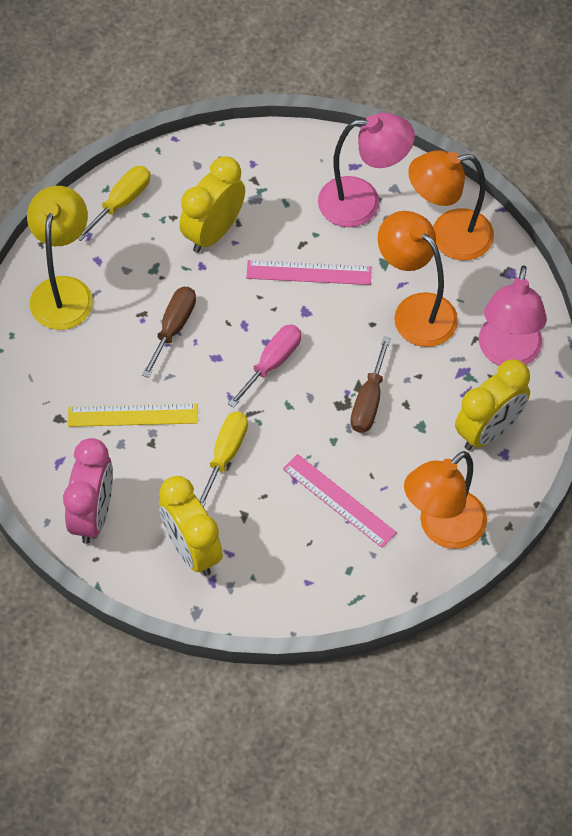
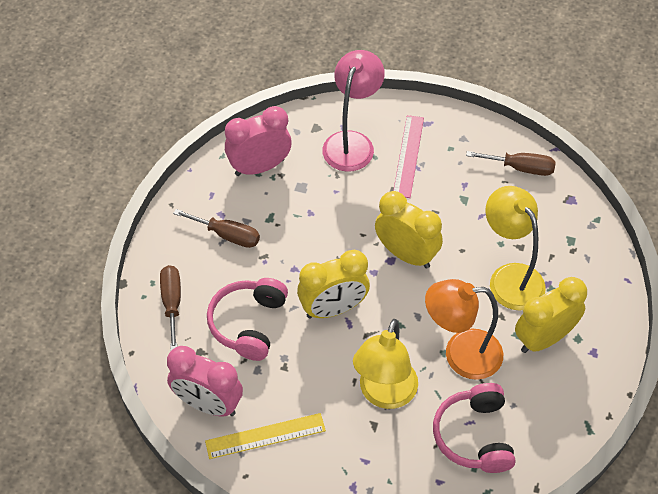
brown screwdriver: 2 -> 3
orange lamp: 3 -> 1
pink clock: 1 -> 2
pink headphones: 0 -> 2
pink lamp: 2 -> 1
pink ruler: 2 -> 1
pink screwdriver: 1 -> 0
yellow lamp: 1 -> 2
yellow screwdriver: 2 -> 0

